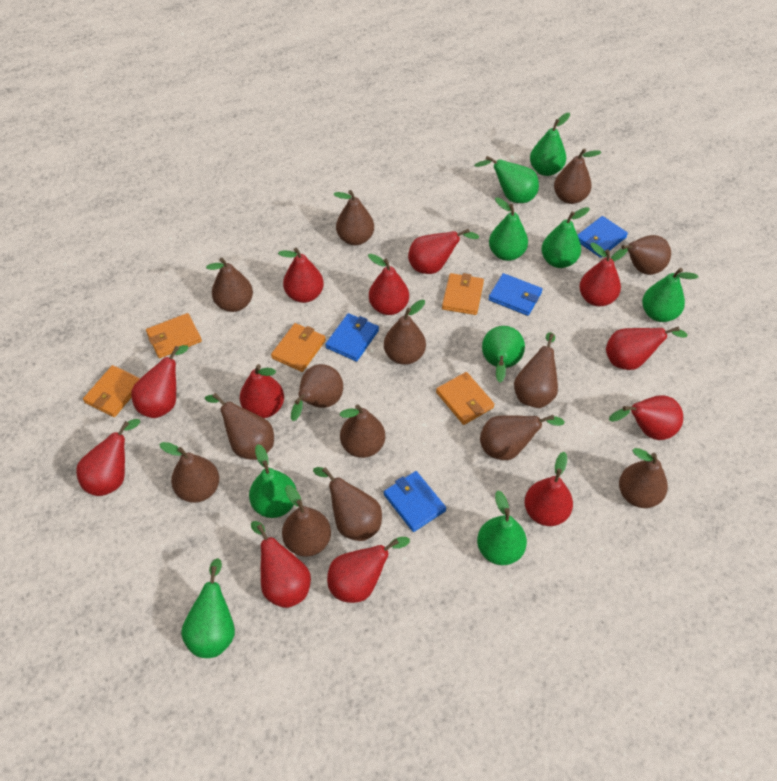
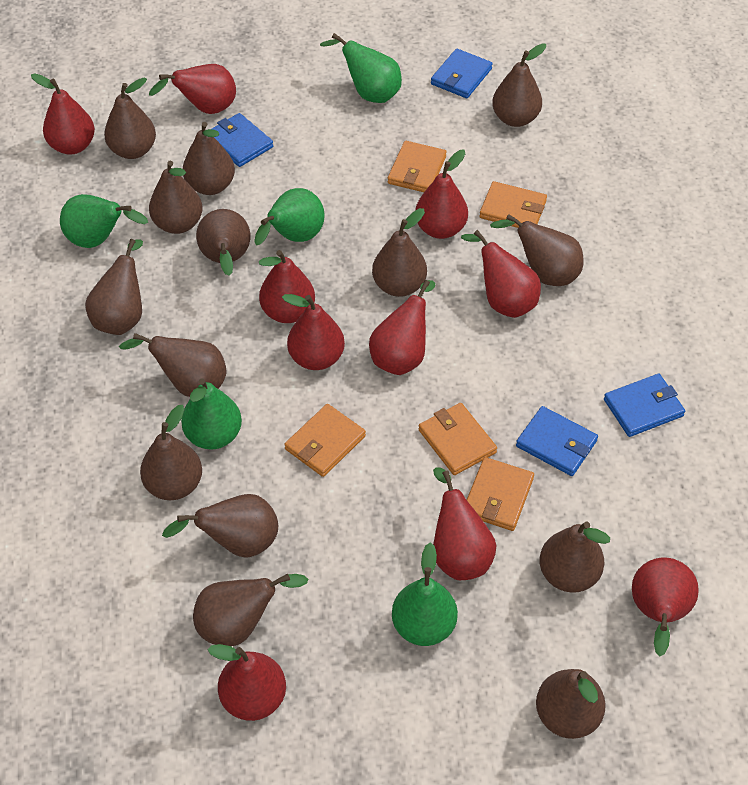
green pear: 9 -> 5
red pear: 12 -> 10

